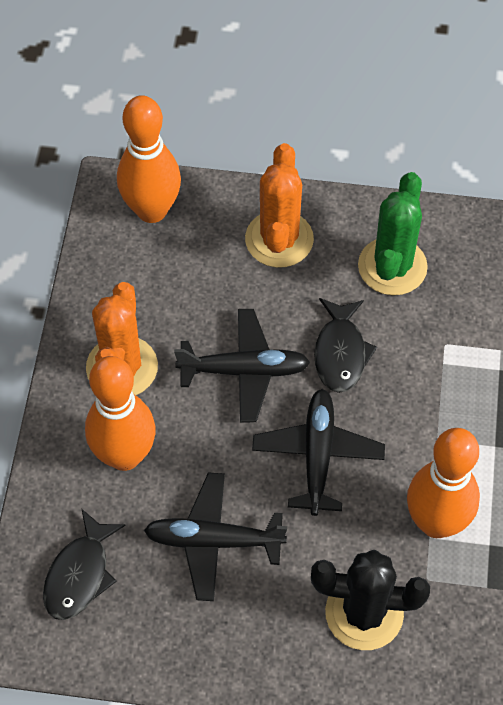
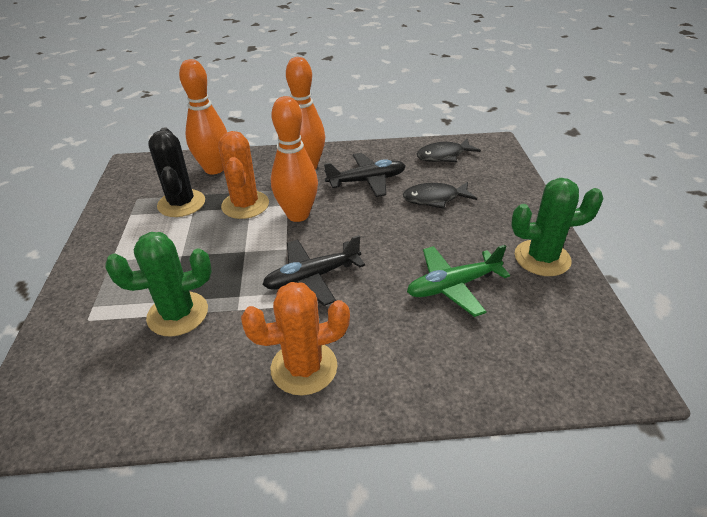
black plane: 3 -> 2
green cactus: 1 -> 2
green plane: 0 -> 1

